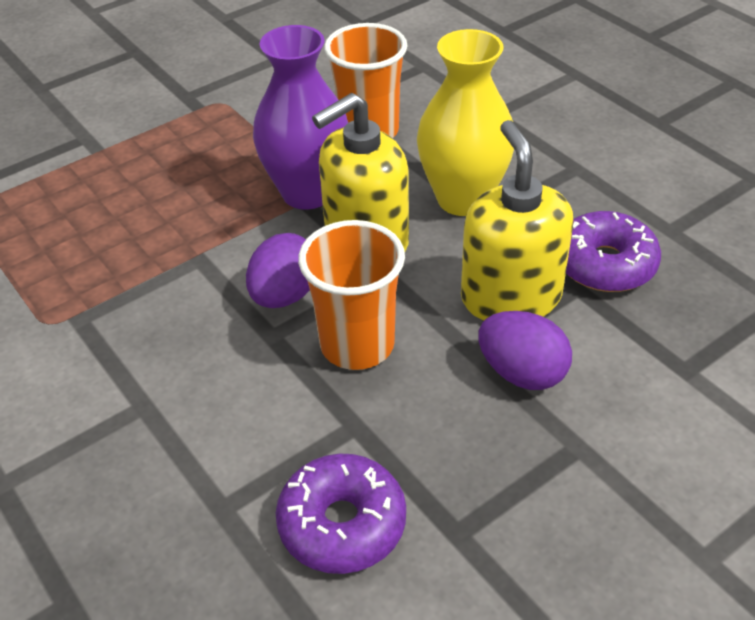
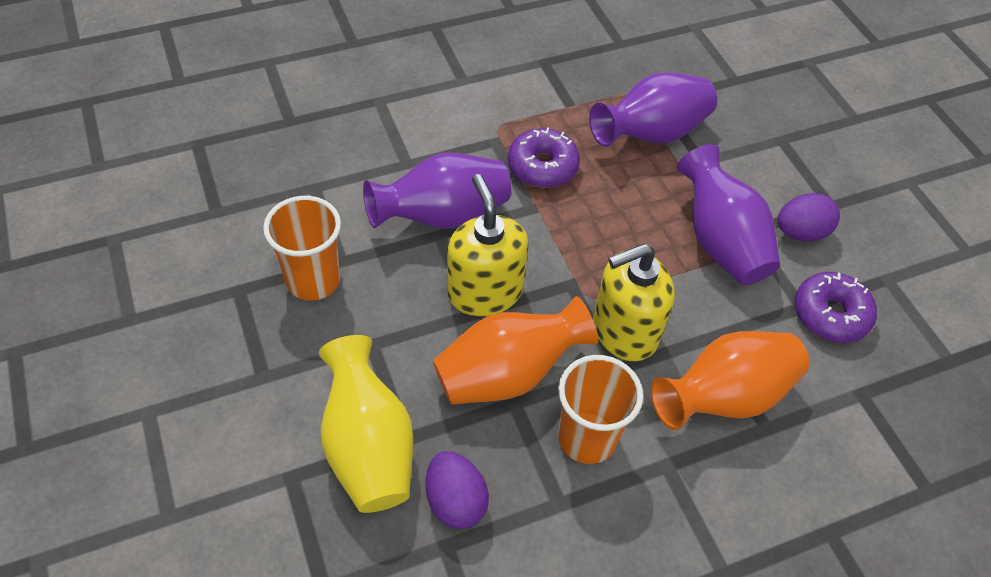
orange vase: 0 -> 2
purple vase: 1 -> 3

